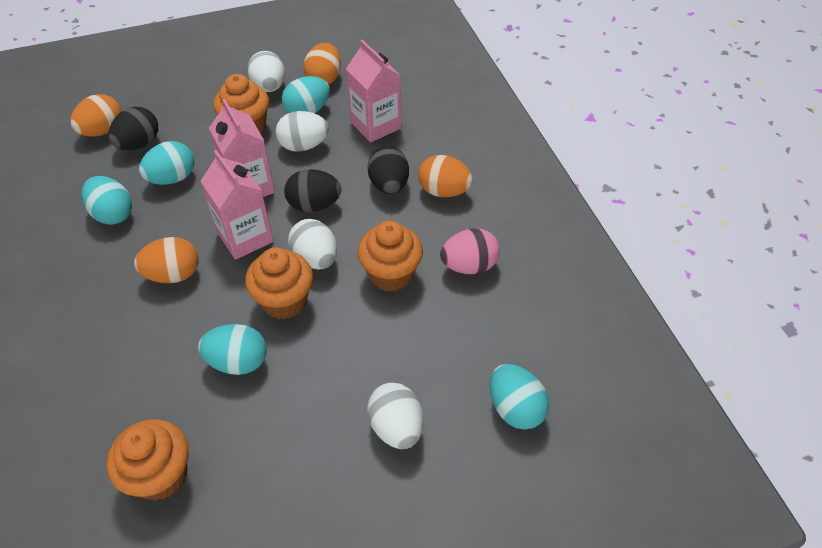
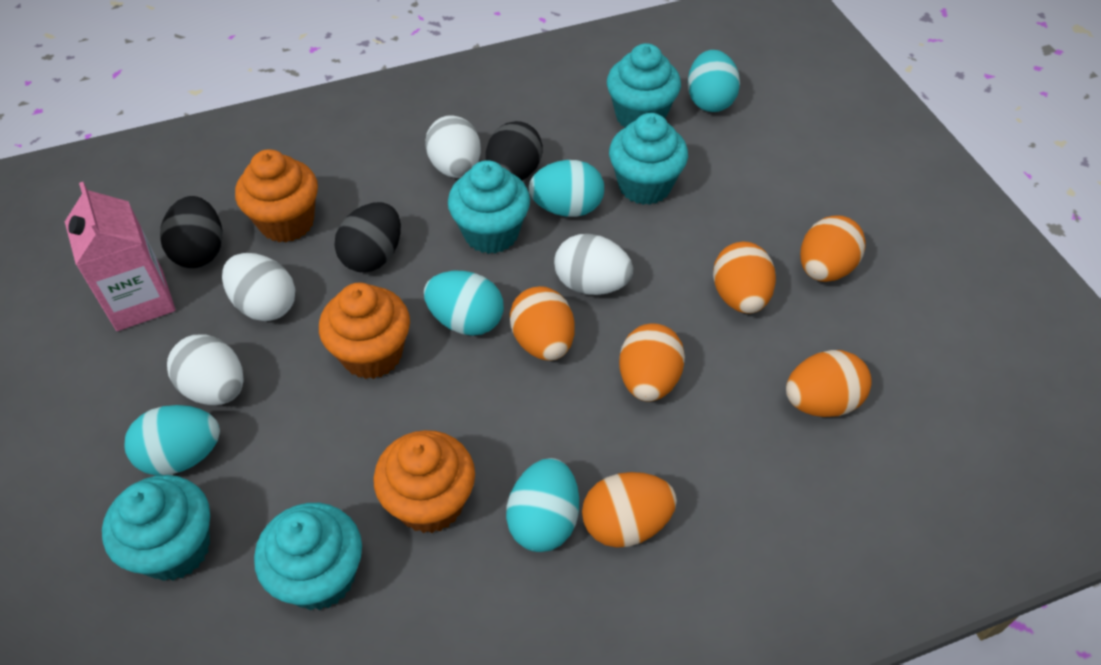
orange cupcake: 4 -> 3
orange egg: 4 -> 6
pink carton: 3 -> 1
pink egg: 1 -> 0
turquoise cupcake: 0 -> 5

